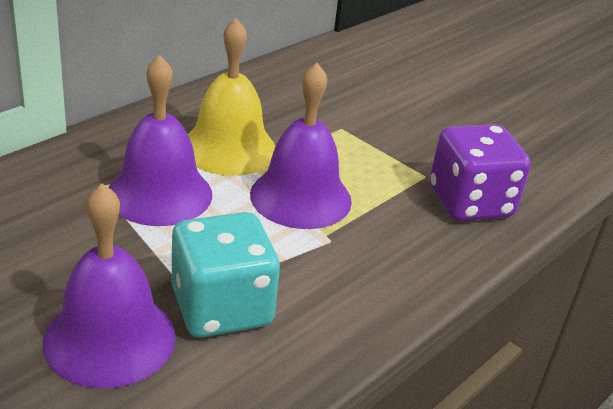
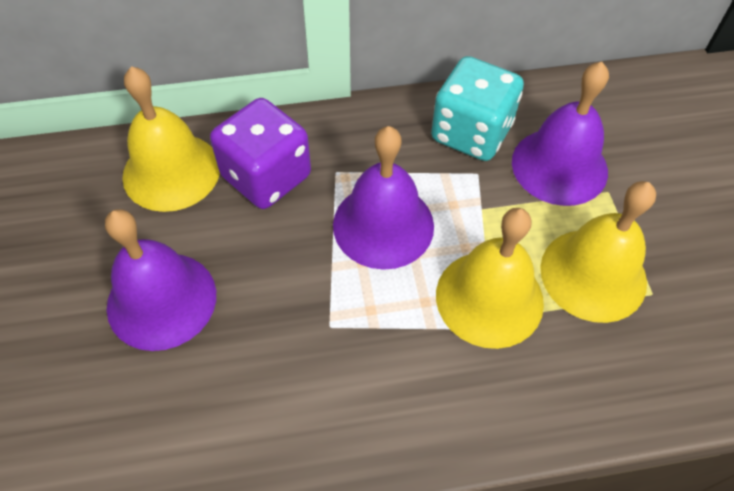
yellow bell: 1 -> 3

